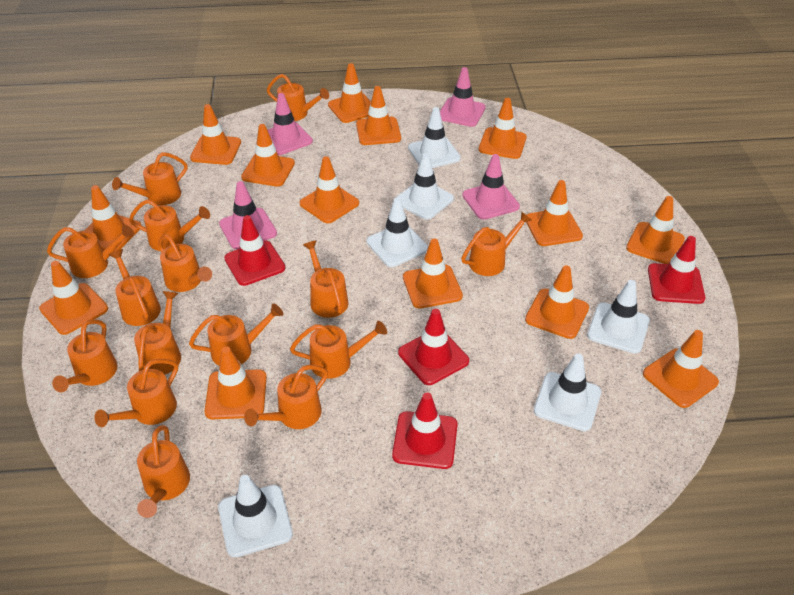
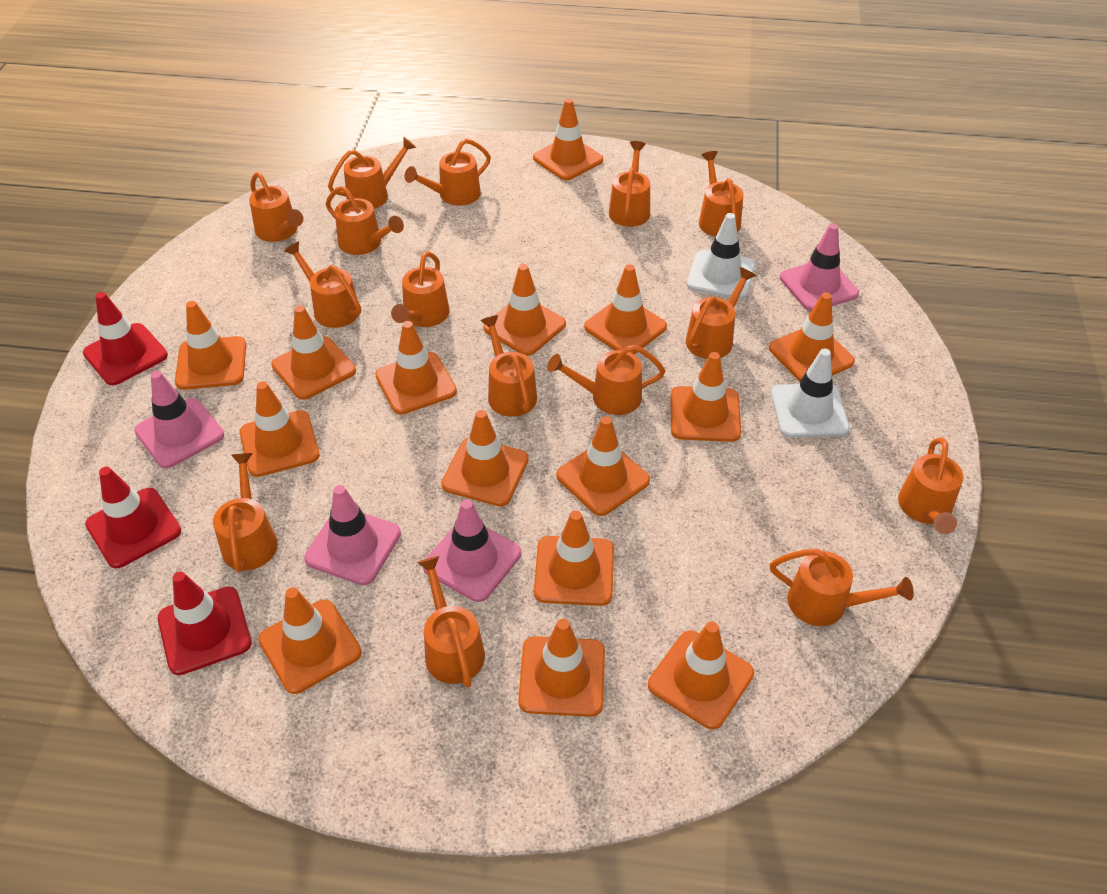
orange traffic cone: 14 -> 15
red traffic cone: 4 -> 3
white traffic cone: 6 -> 2

